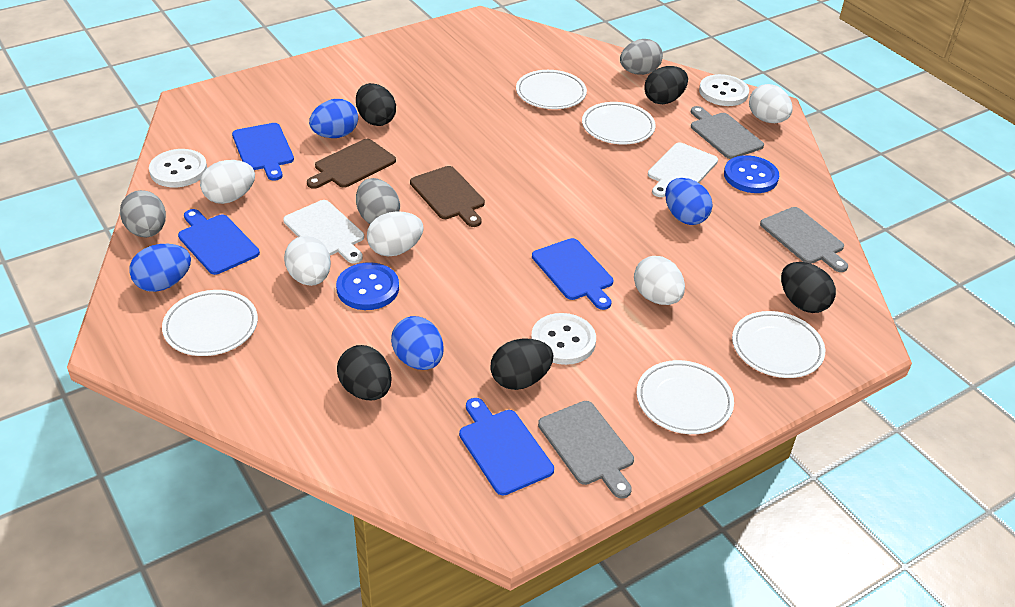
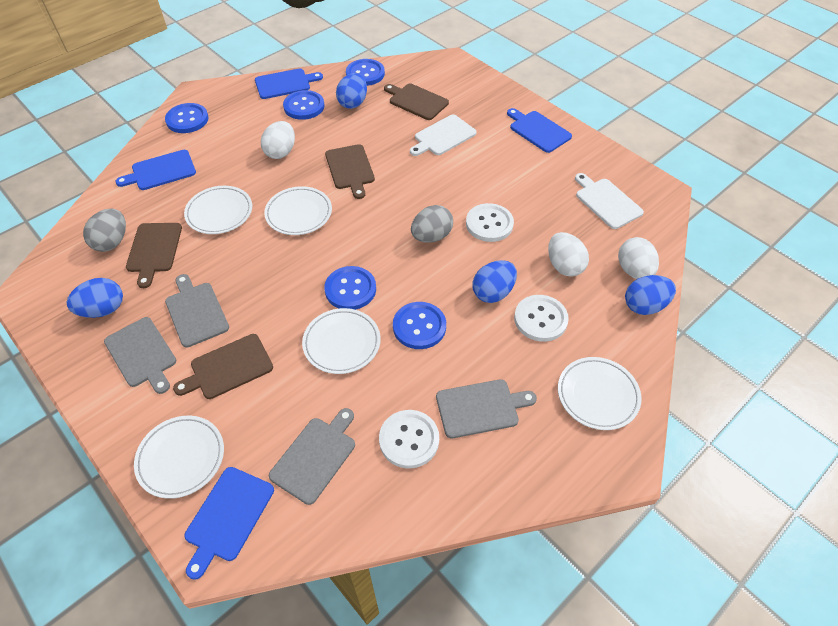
black egg: 5 -> 0
blue button: 2 -> 5
brown cutting board: 2 -> 4
grey cutting board: 3 -> 4
grey egg: 3 -> 2
white egg: 5 -> 3

